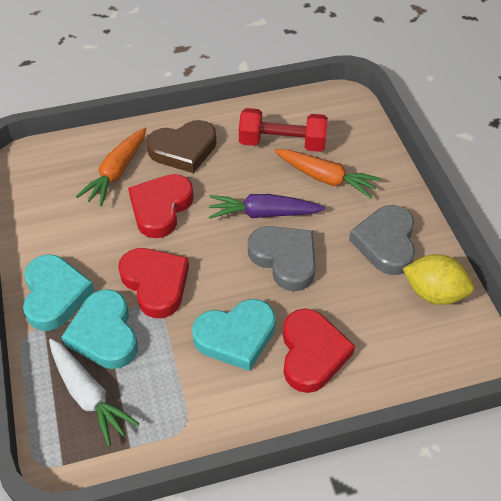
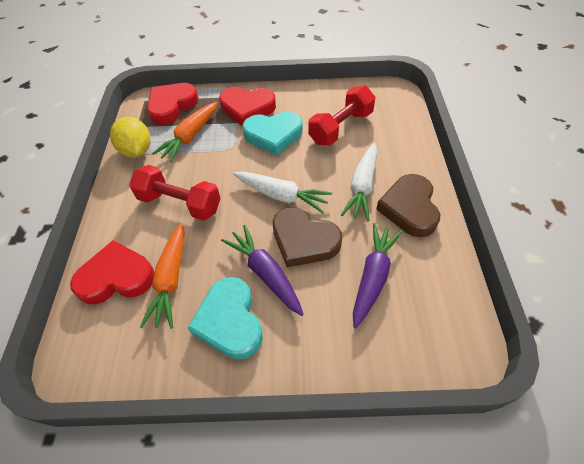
brown heart: 1 -> 2
grey heart: 2 -> 0
purple carrot: 1 -> 2
red dumbbell: 1 -> 2
turquoise heart: 3 -> 2
white carrot: 1 -> 2

